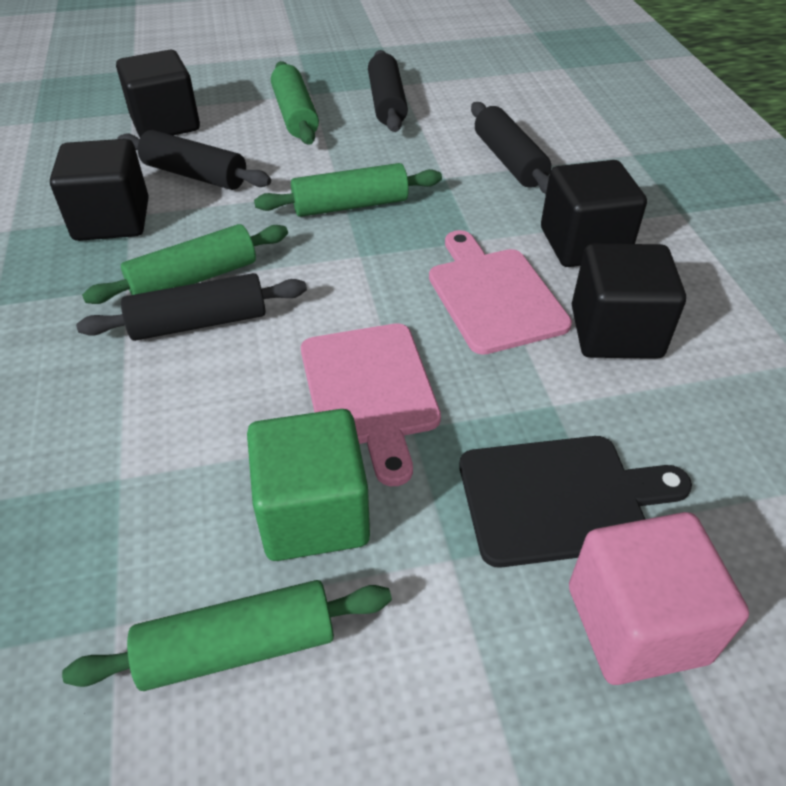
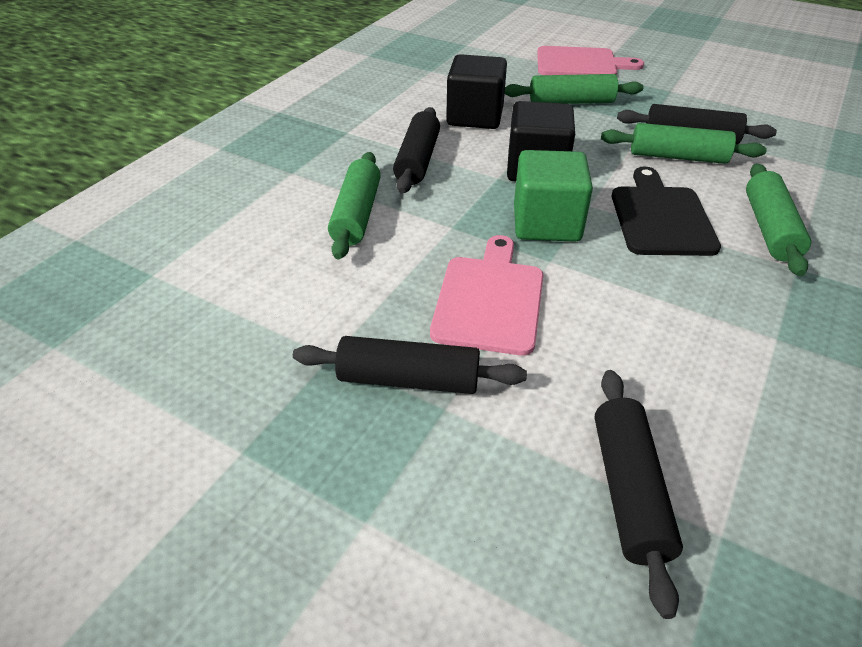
black cube: 4 -> 2
pink cube: 1 -> 0

